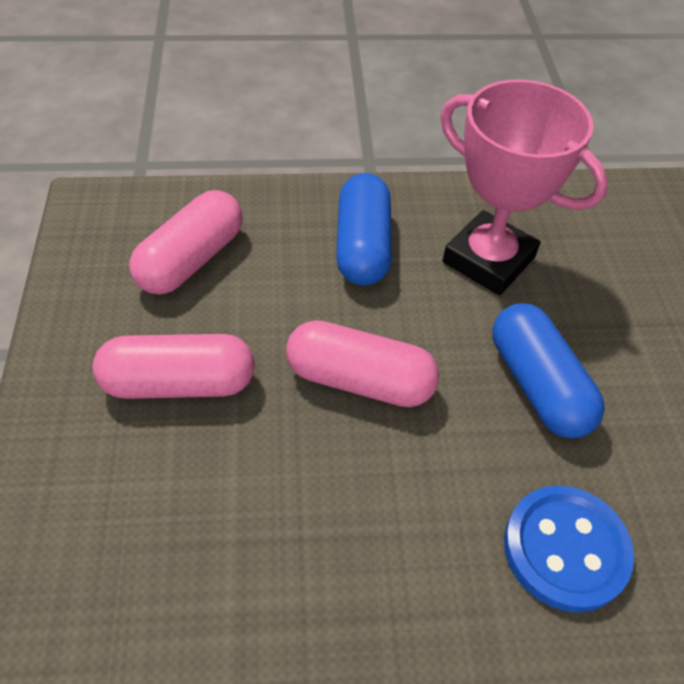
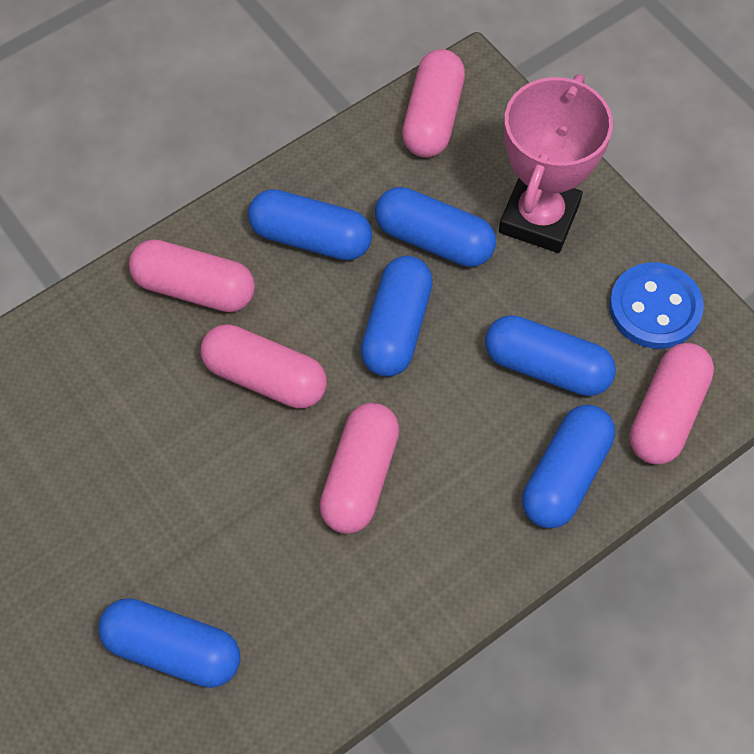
blue capsule: 2 -> 6
pink capsule: 3 -> 5

